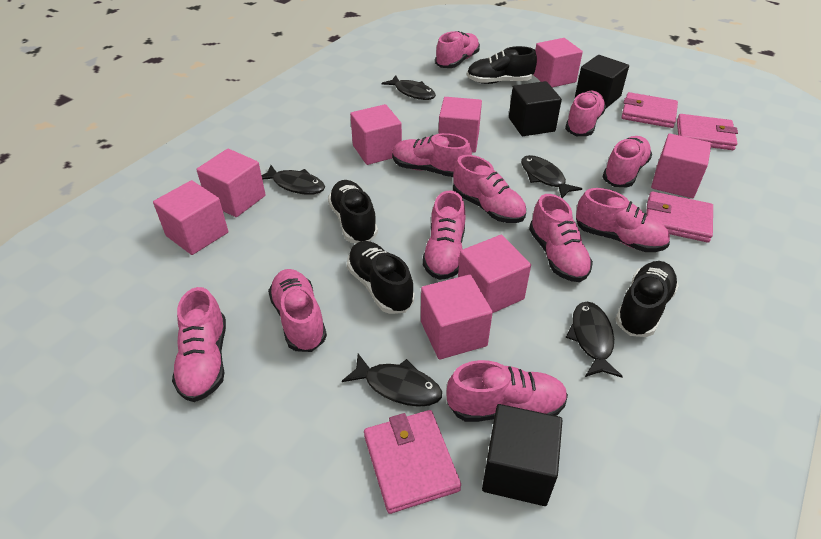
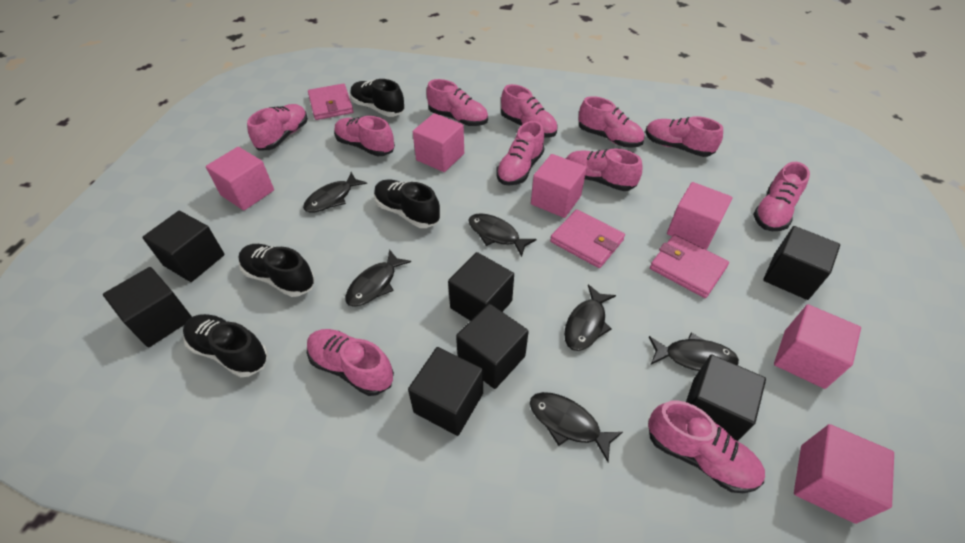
black cube: 3 -> 7
black fish: 5 -> 6
pink cube: 8 -> 6
pink wallet: 4 -> 3

